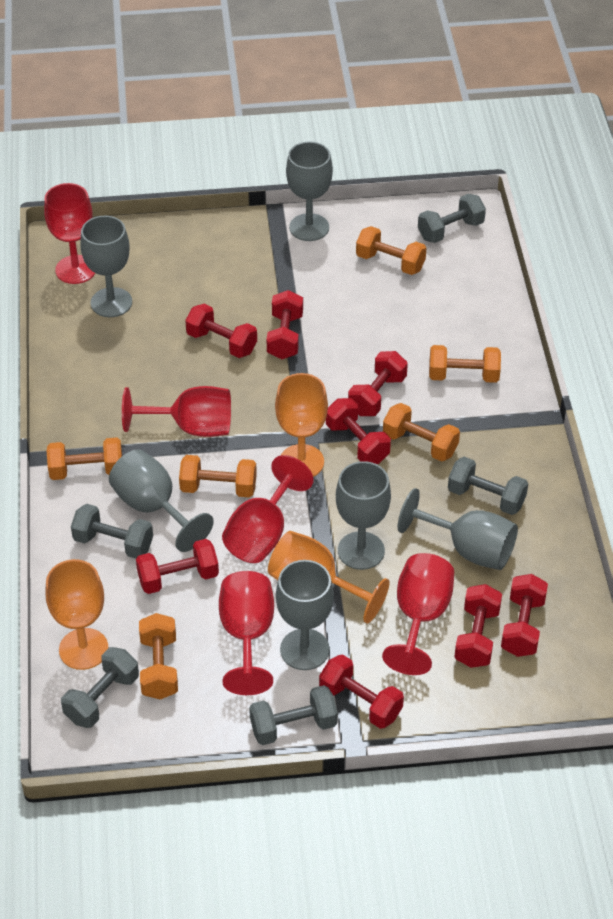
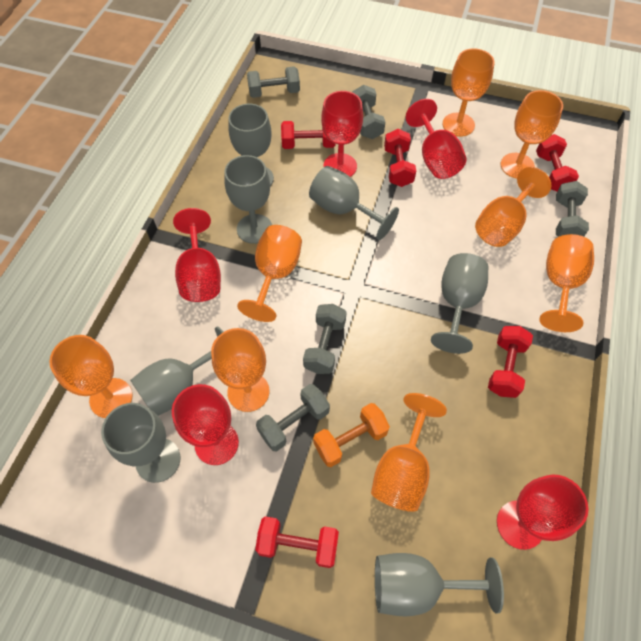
grey goblet: 6 -> 7
orange dumbbell: 6 -> 1
orange goblet: 3 -> 8
red dumbbell: 8 -> 5

